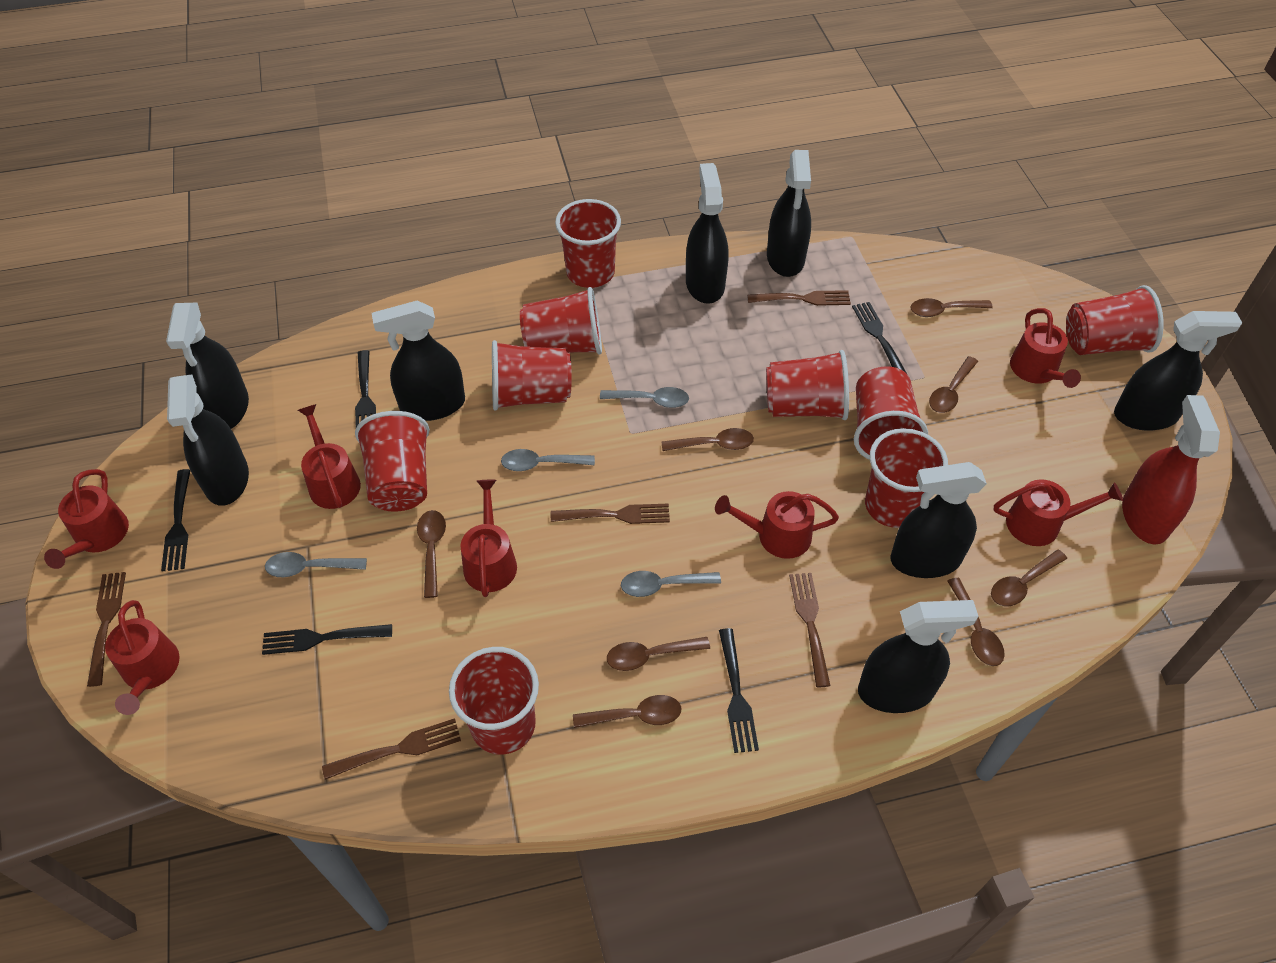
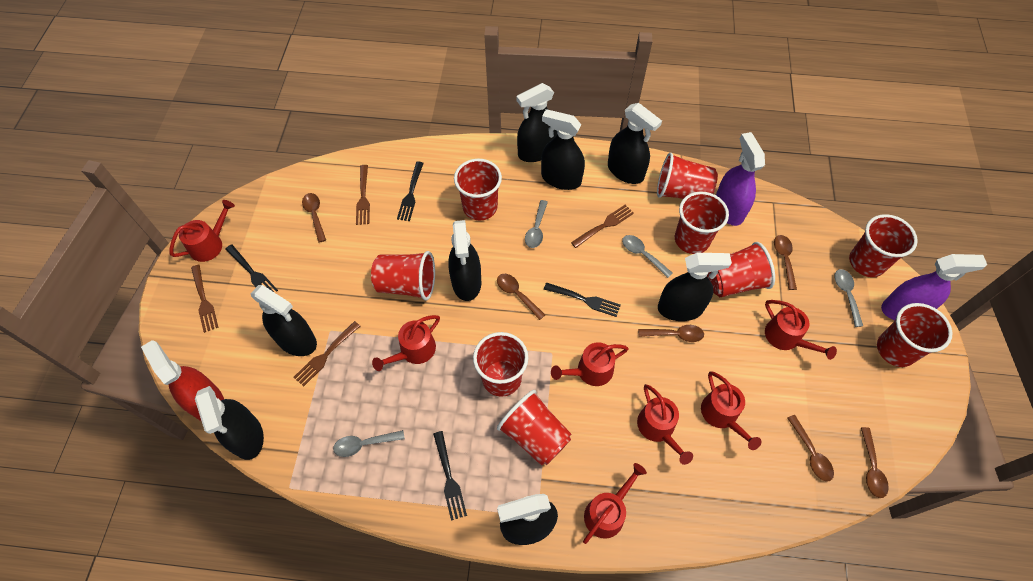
black fork: 5 -> 4
brown fork: 5 -> 4
brown spoon: 8 -> 6
purple spray bottle: 0 -> 2

